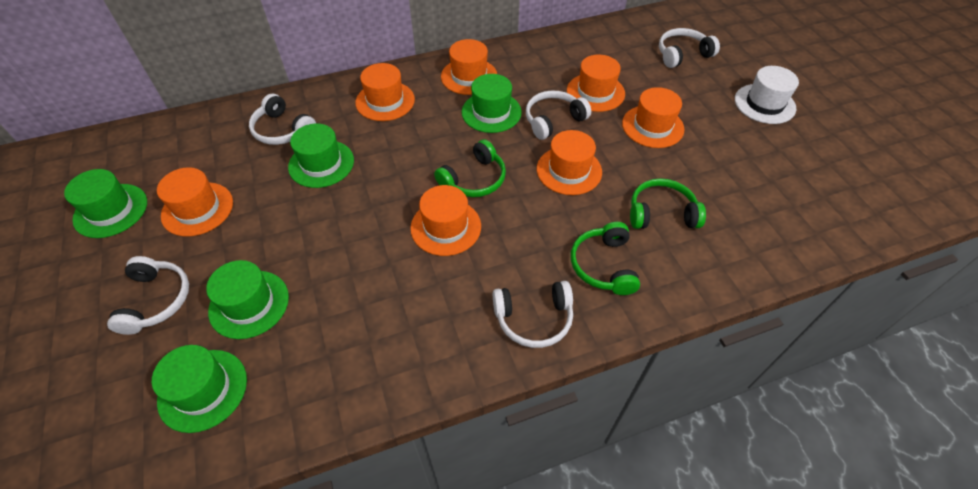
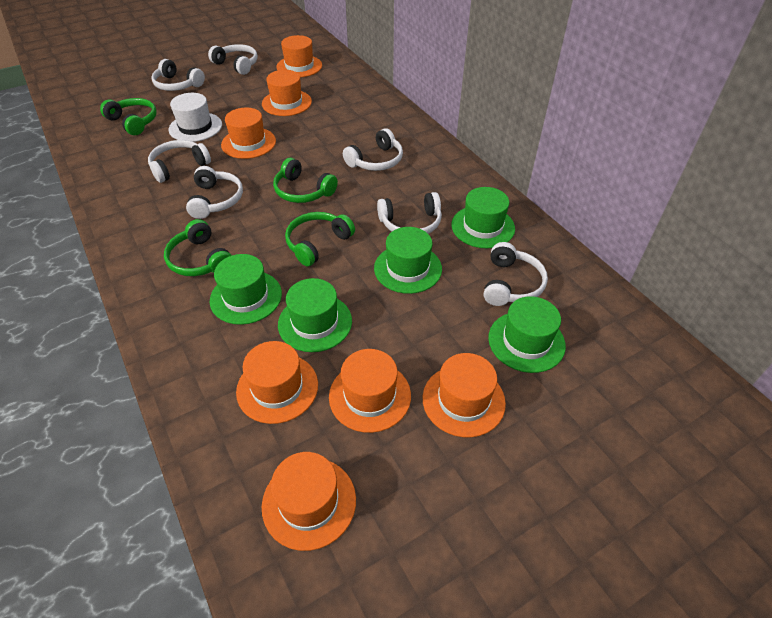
green headphones: 3 -> 4
white headphones: 5 -> 7

